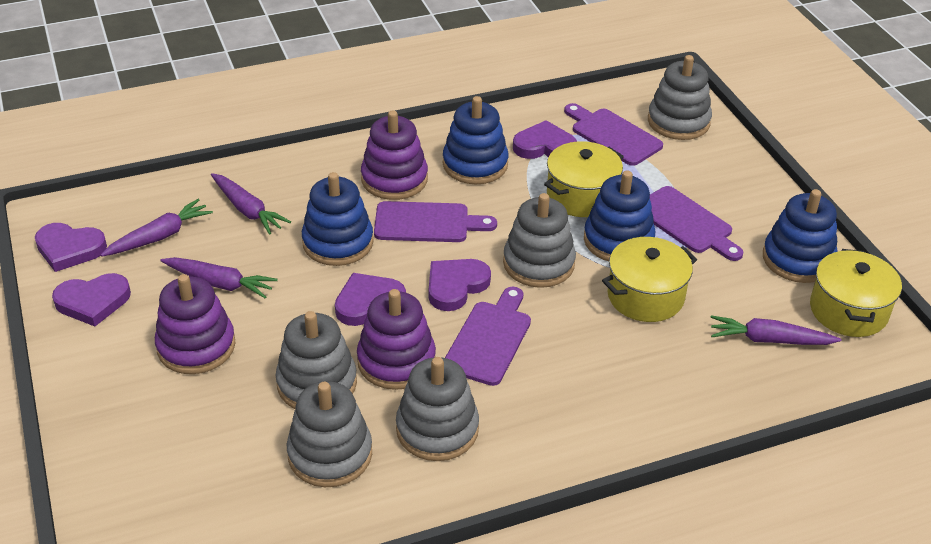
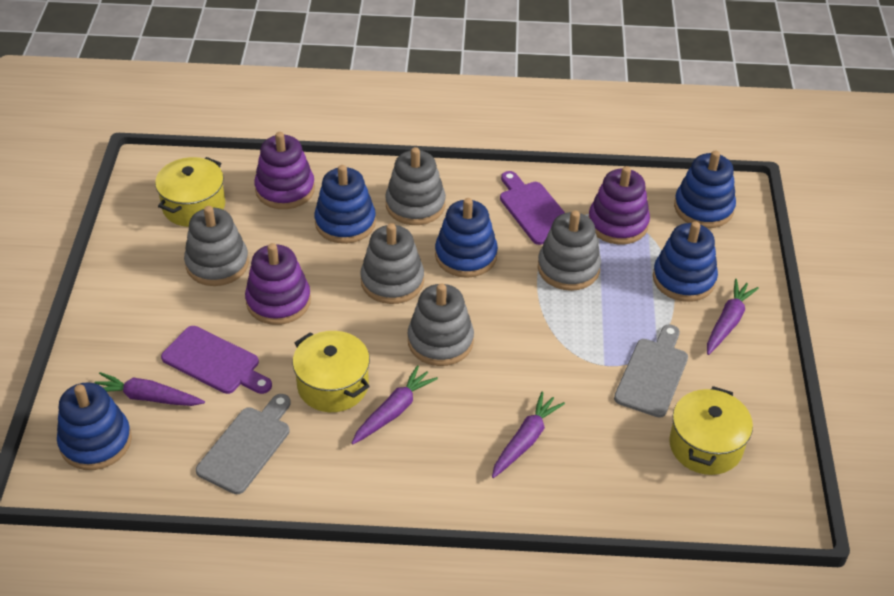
blue stacking toy: 4 -> 5
grey cutting board: 0 -> 2
purple cutting board: 4 -> 2
purple heart: 5 -> 0

